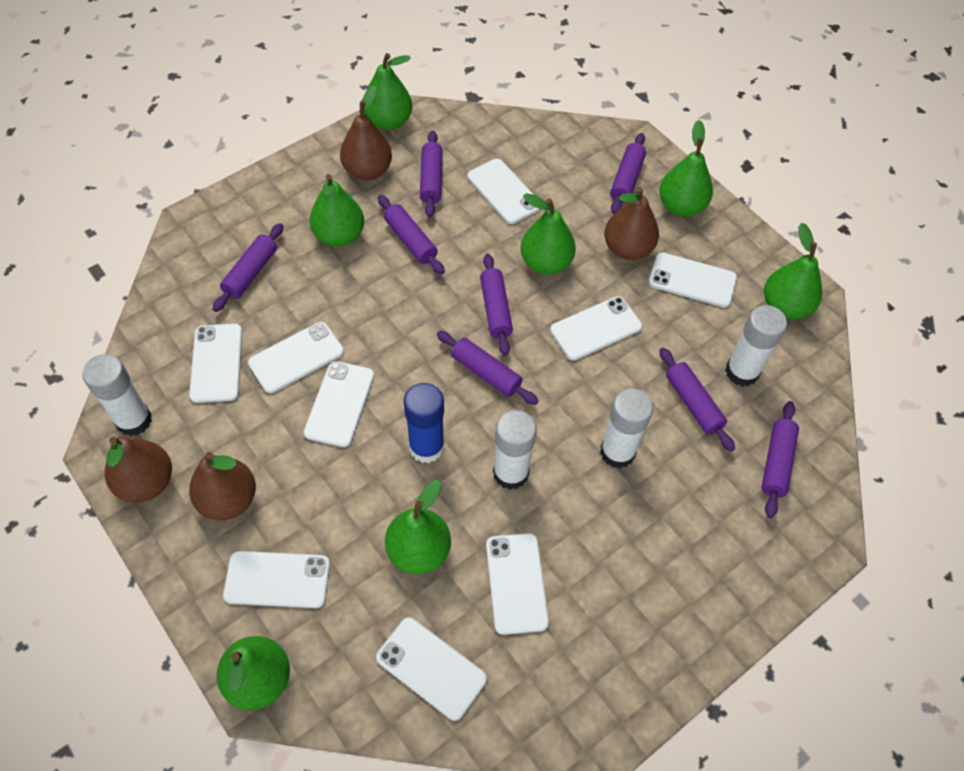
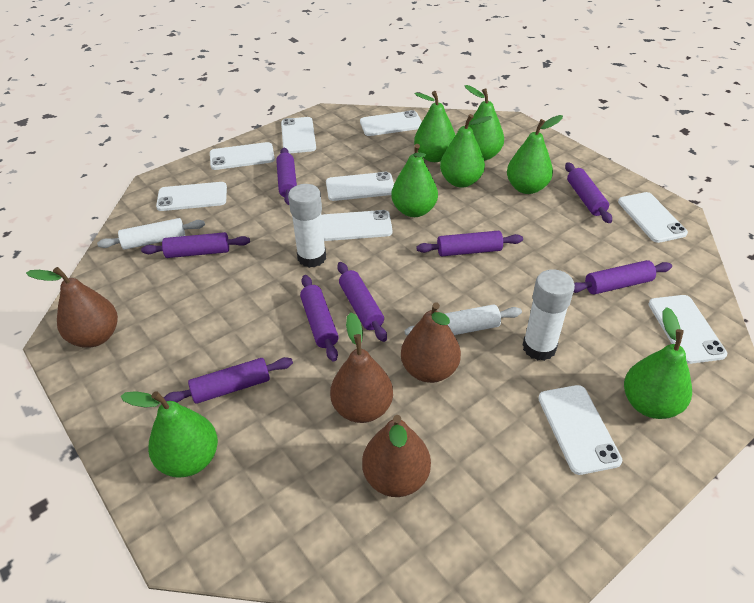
blue glue stick: 1 -> 0
white glue stick: 4 -> 2
white rolling pin: 0 -> 2

